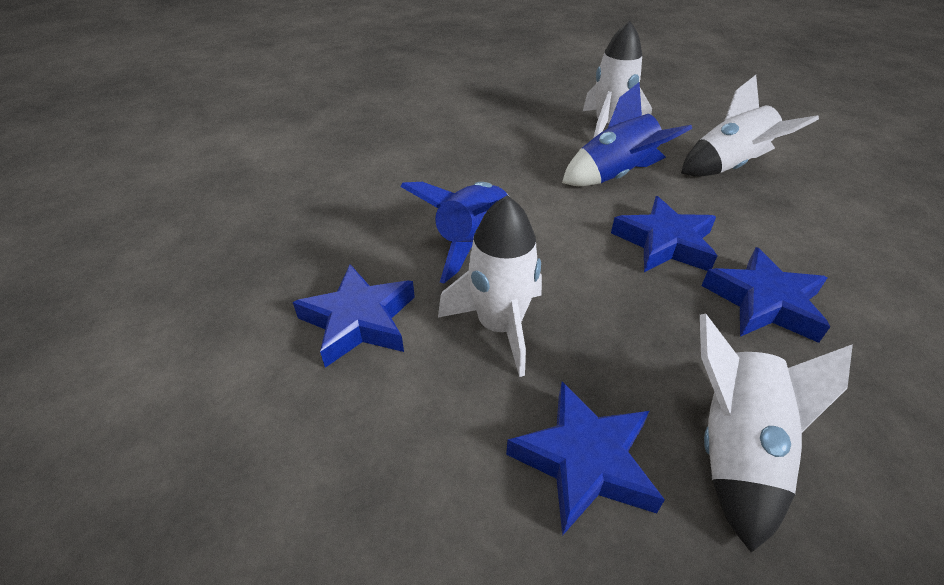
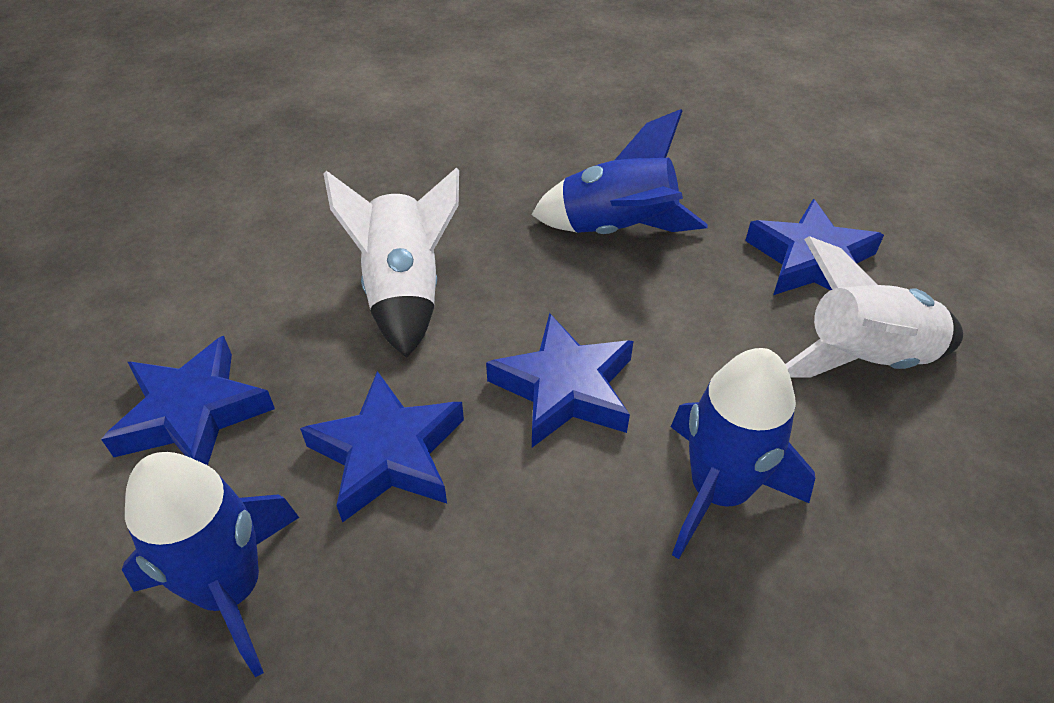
blue rocket: 2 -> 3
white rocket: 4 -> 2

